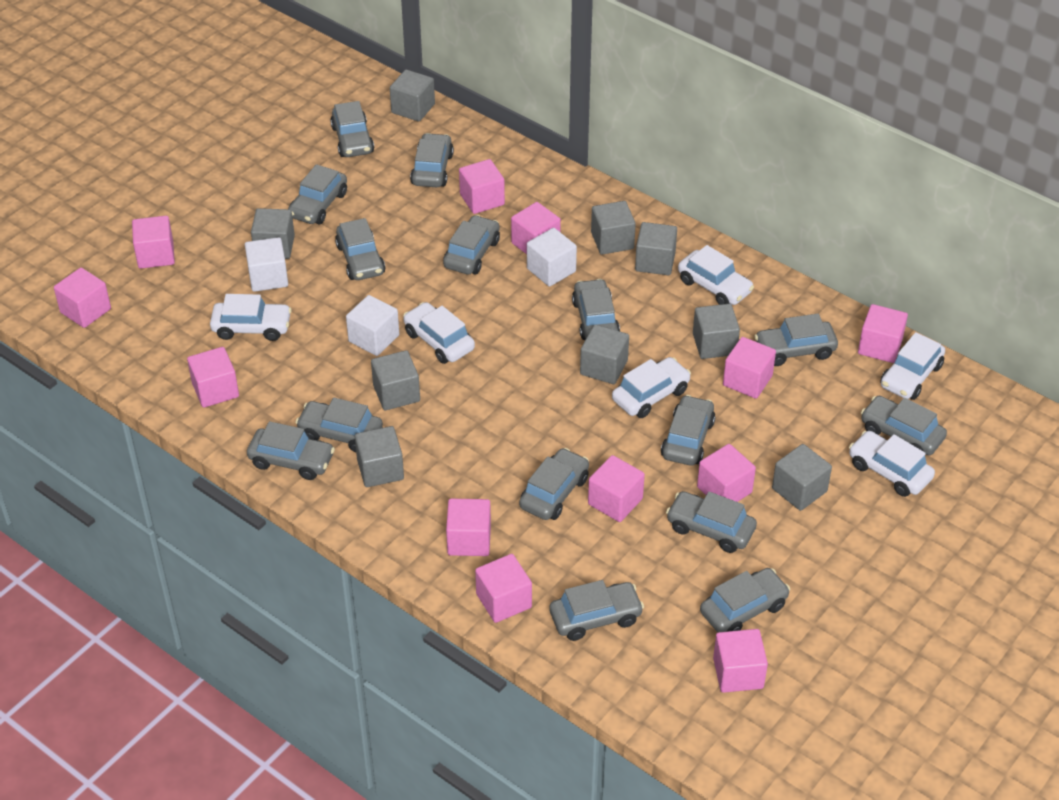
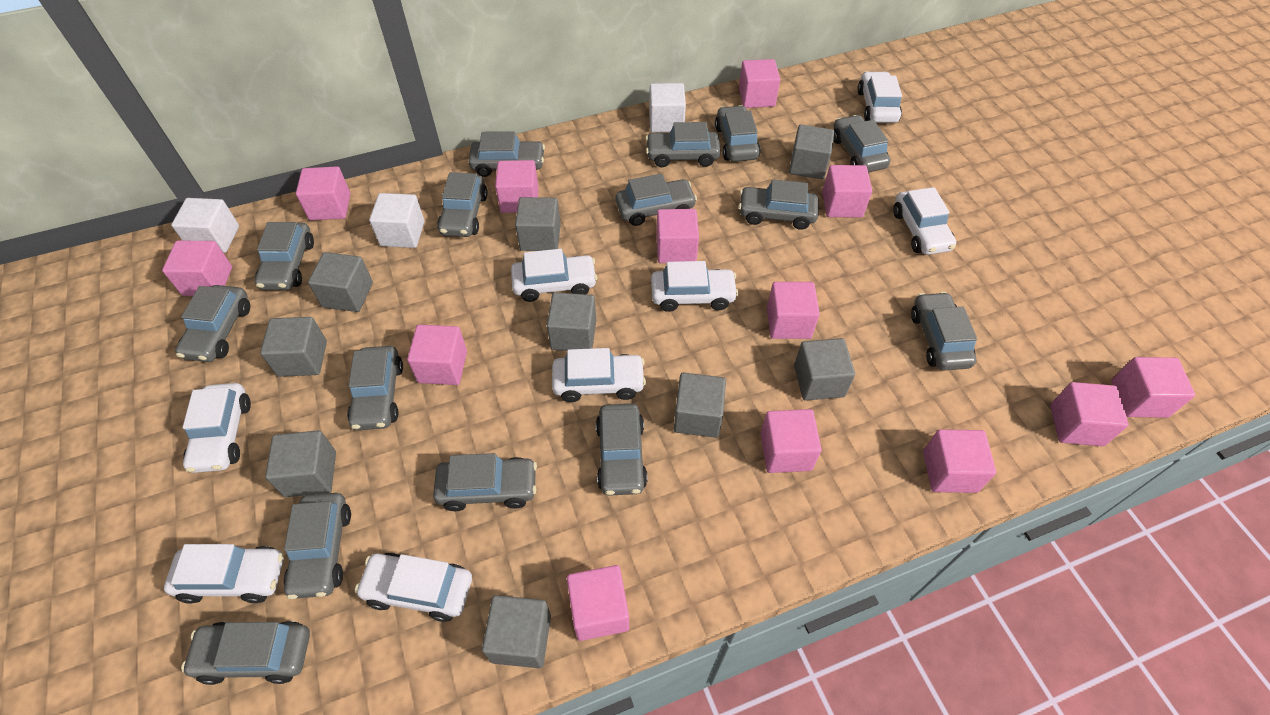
pink cube: 12 -> 13
white car: 6 -> 8

